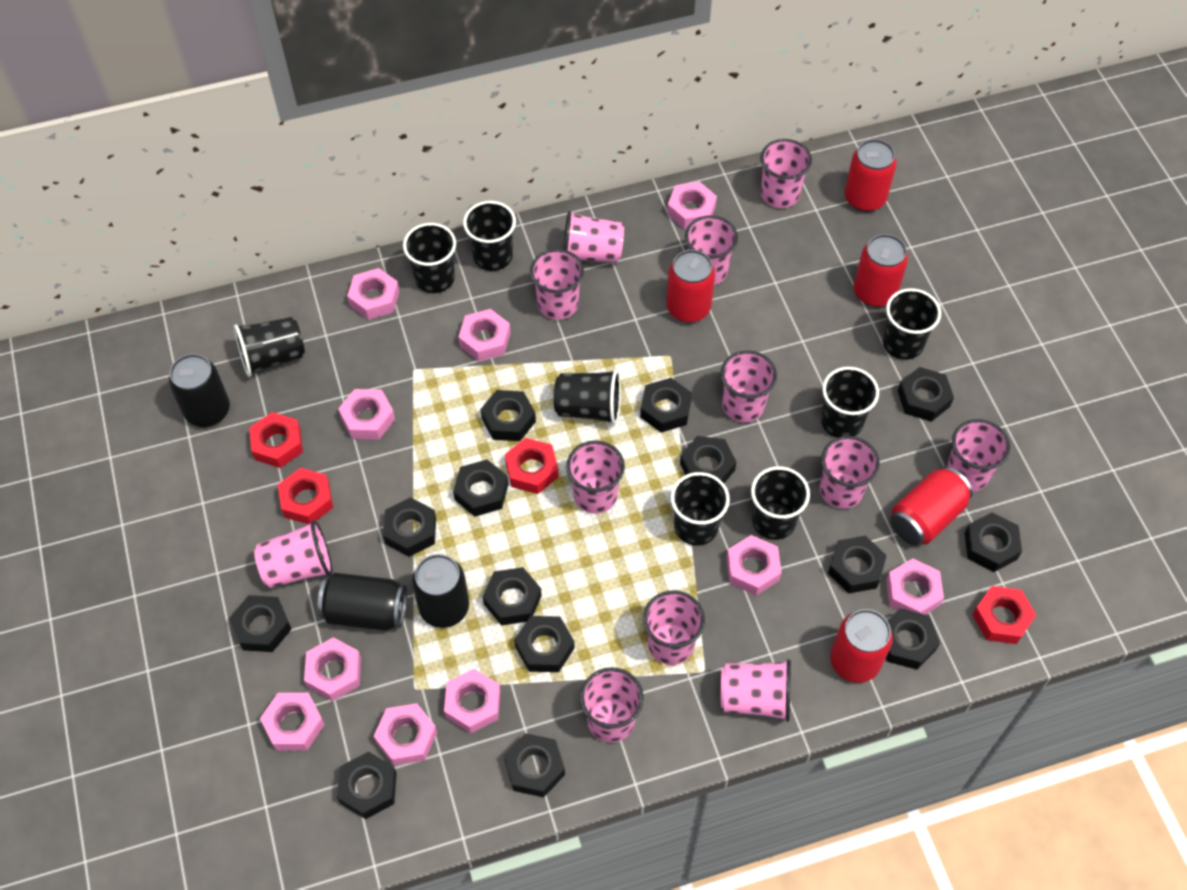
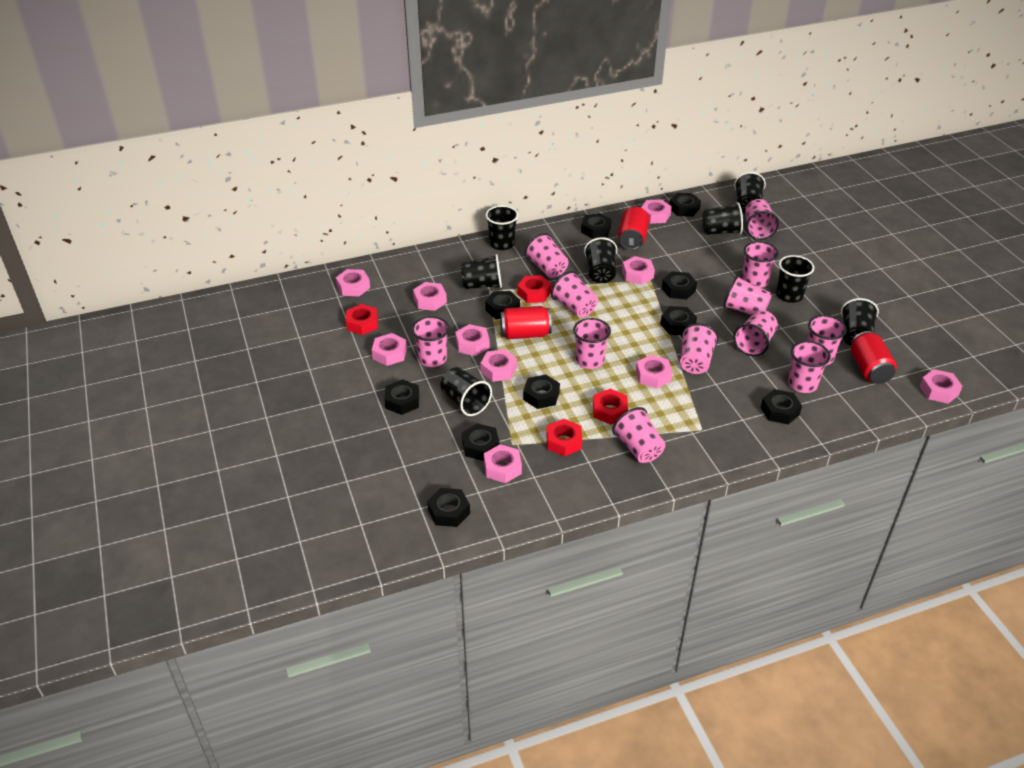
black can: 3 -> 0
black nut: 14 -> 10
red can: 5 -> 3

